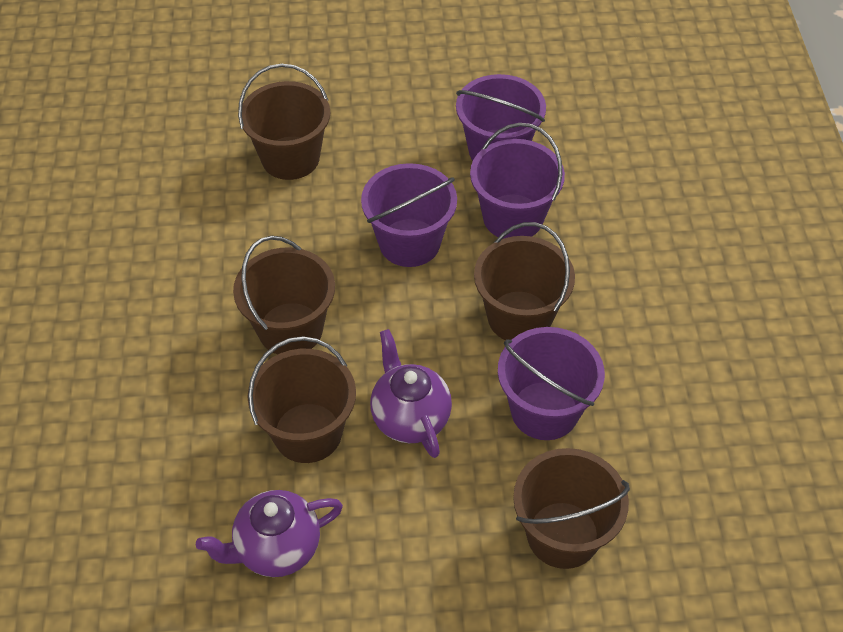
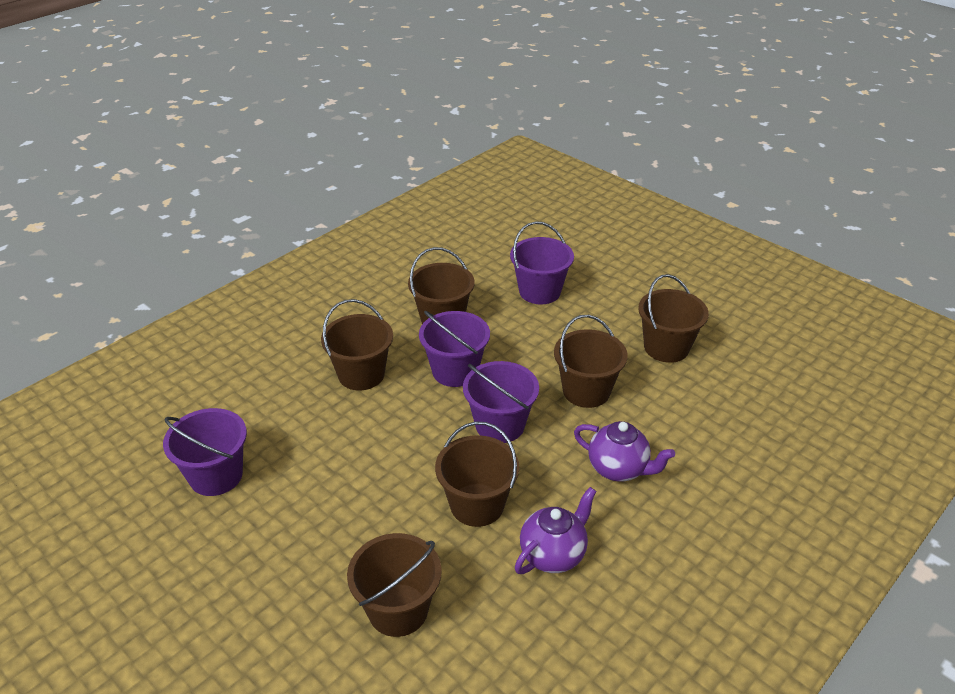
brown bucket: 5 -> 6

